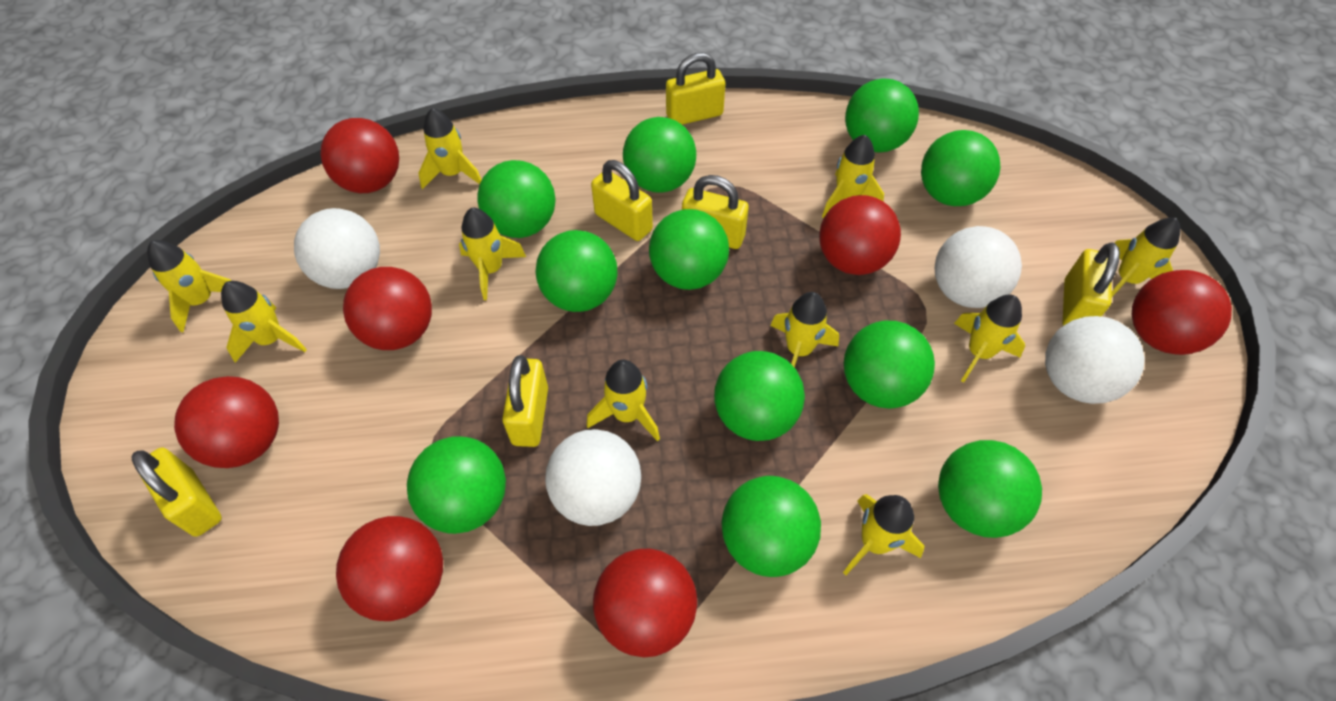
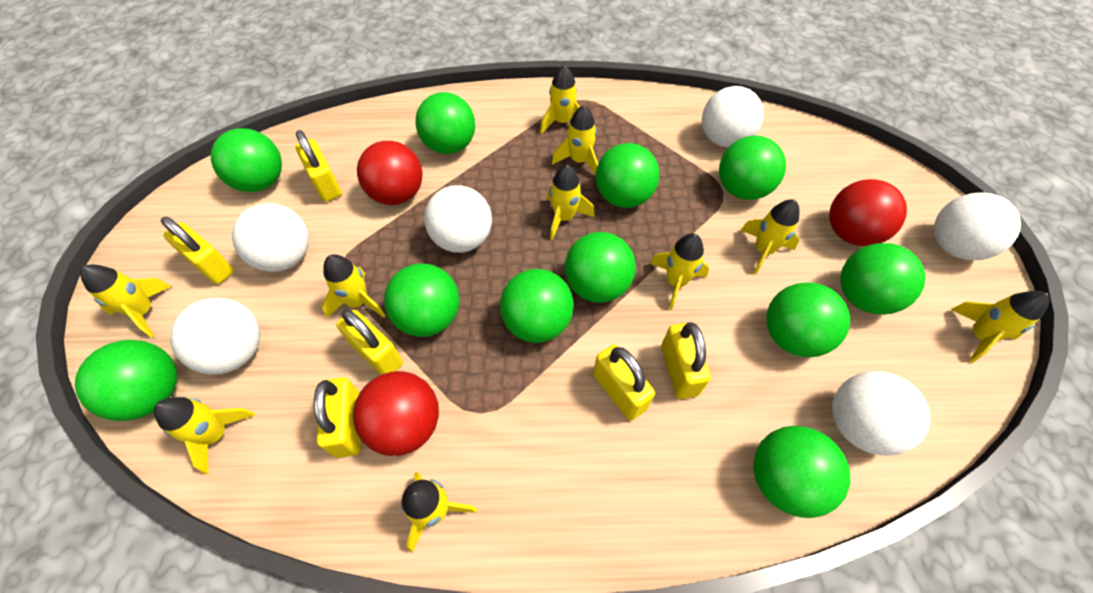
red ball: 7 -> 3
white ball: 4 -> 6

